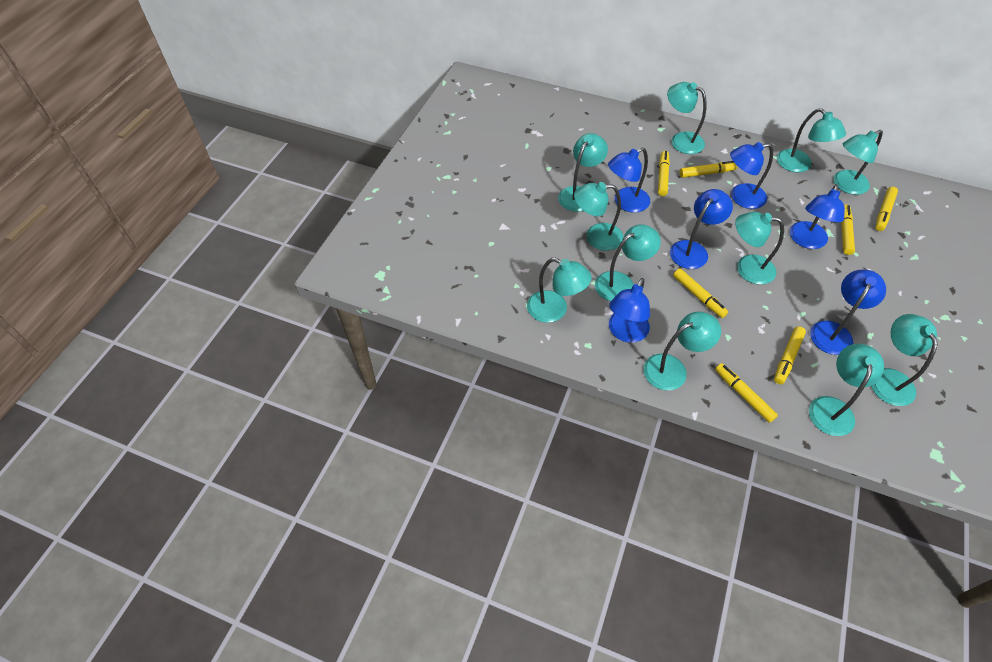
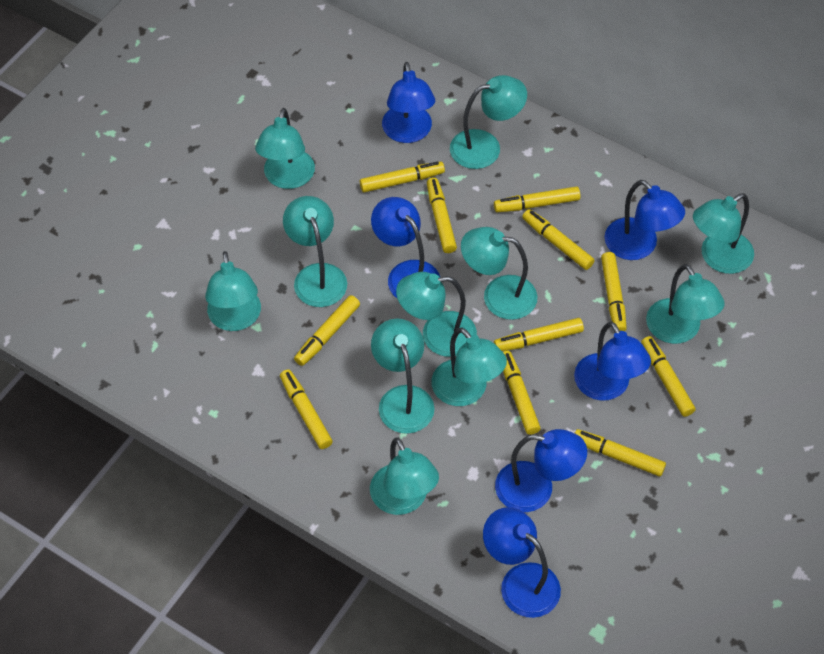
yellow marker: 7 -> 11

